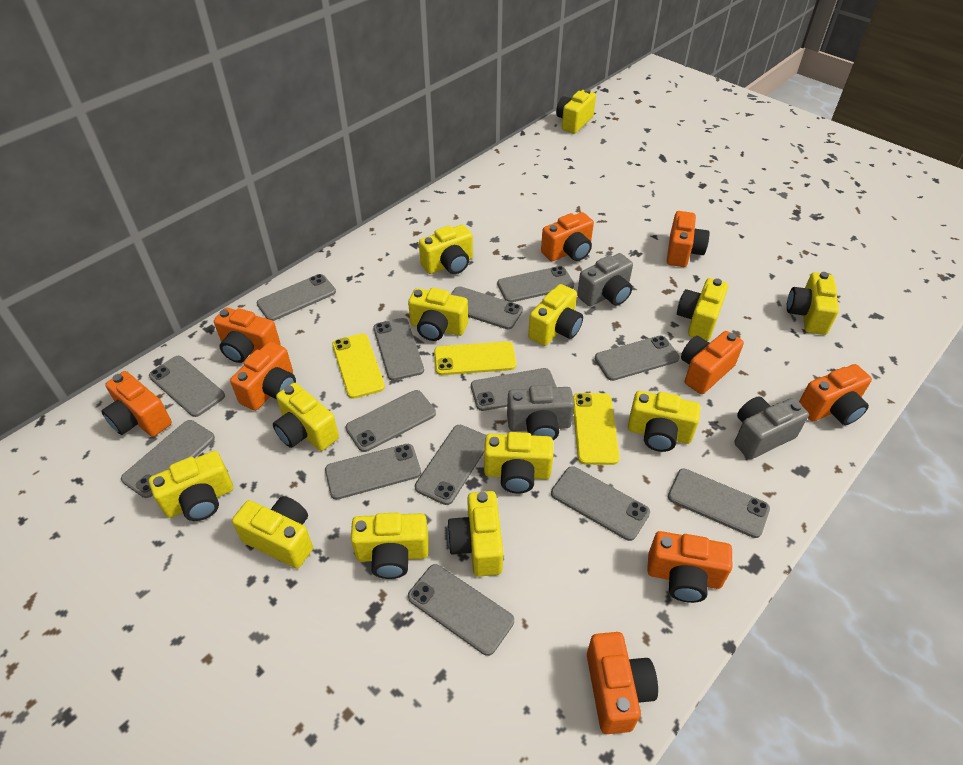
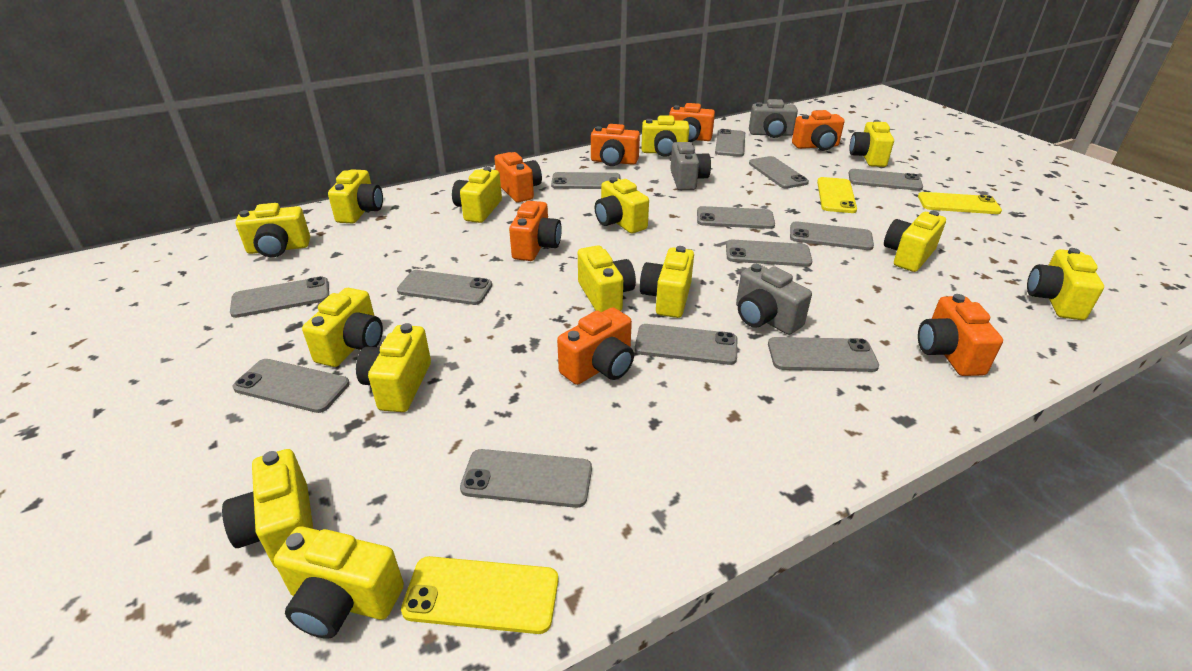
grey phone: 14 -> 13
orange camera: 9 -> 7
yellow camera: 13 -> 14

